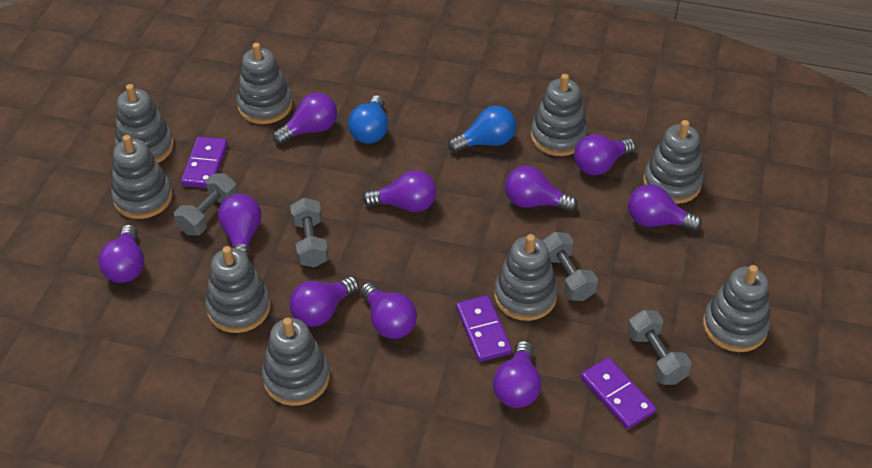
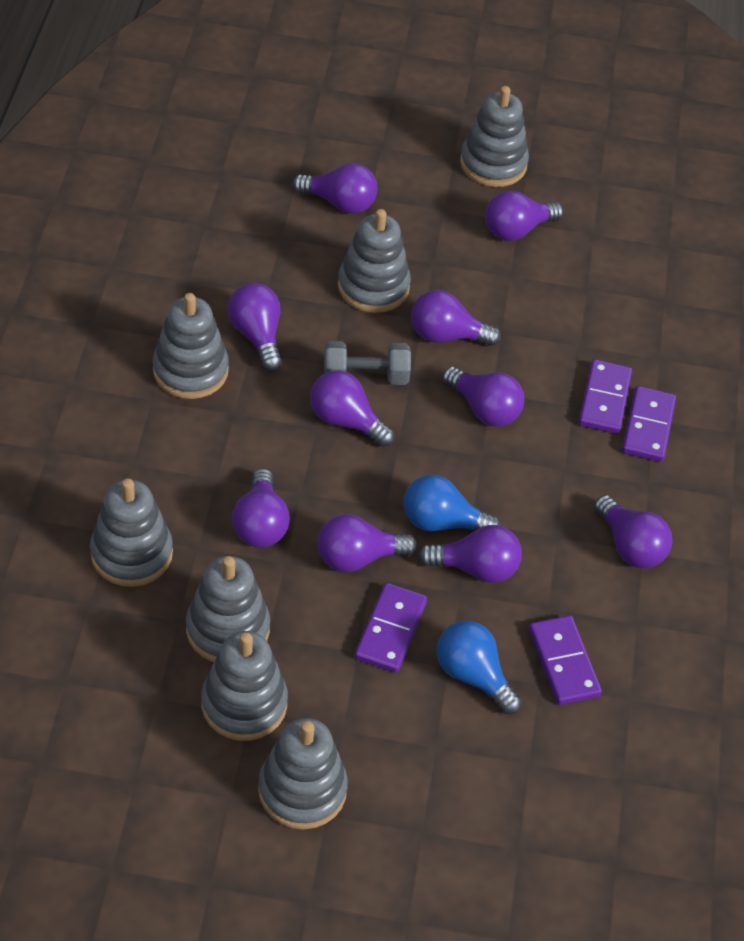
grey dumbbell: 4 -> 1
grey stacking toy: 9 -> 7
purple domino: 3 -> 4

